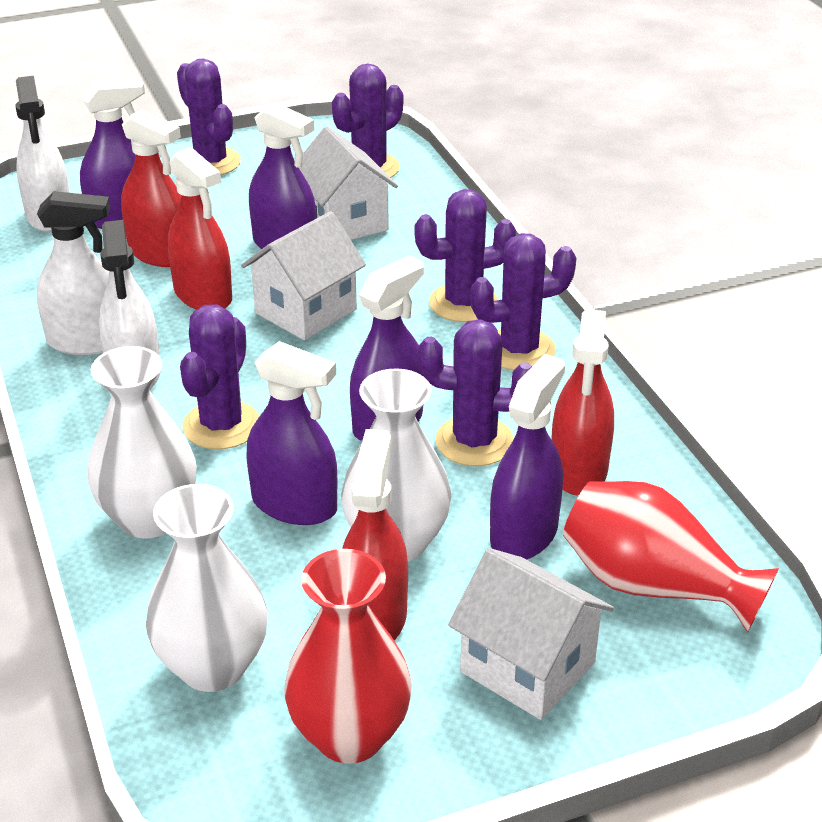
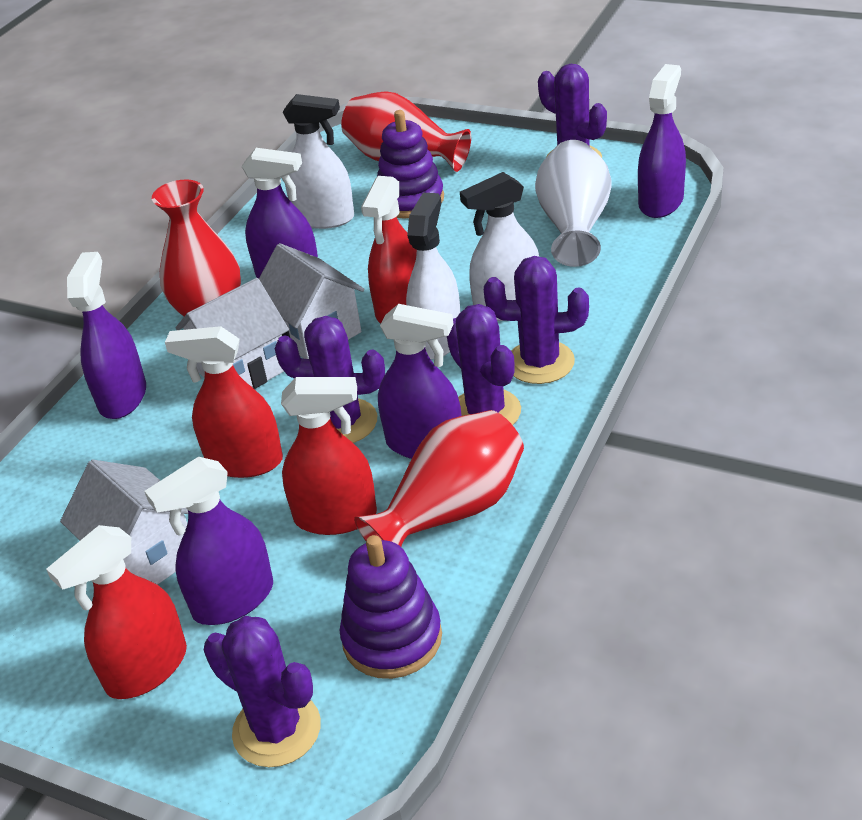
purple cactus: 6 -> 5
purple stacking toy: 0 -> 2
red vase: 2 -> 3
white vase: 3 -> 1

